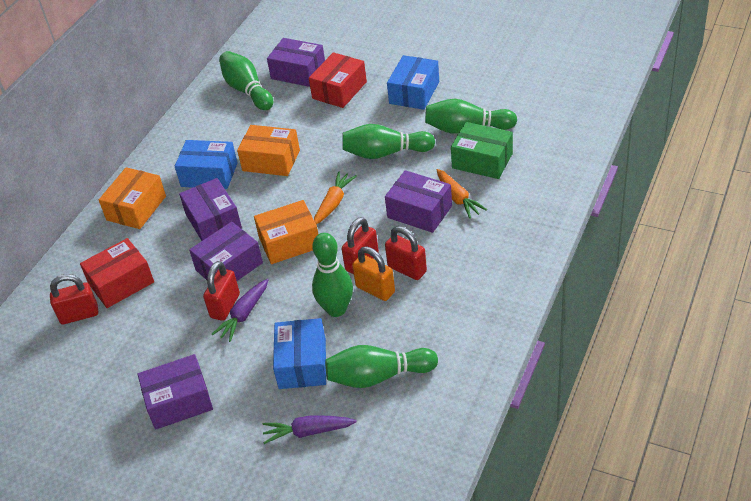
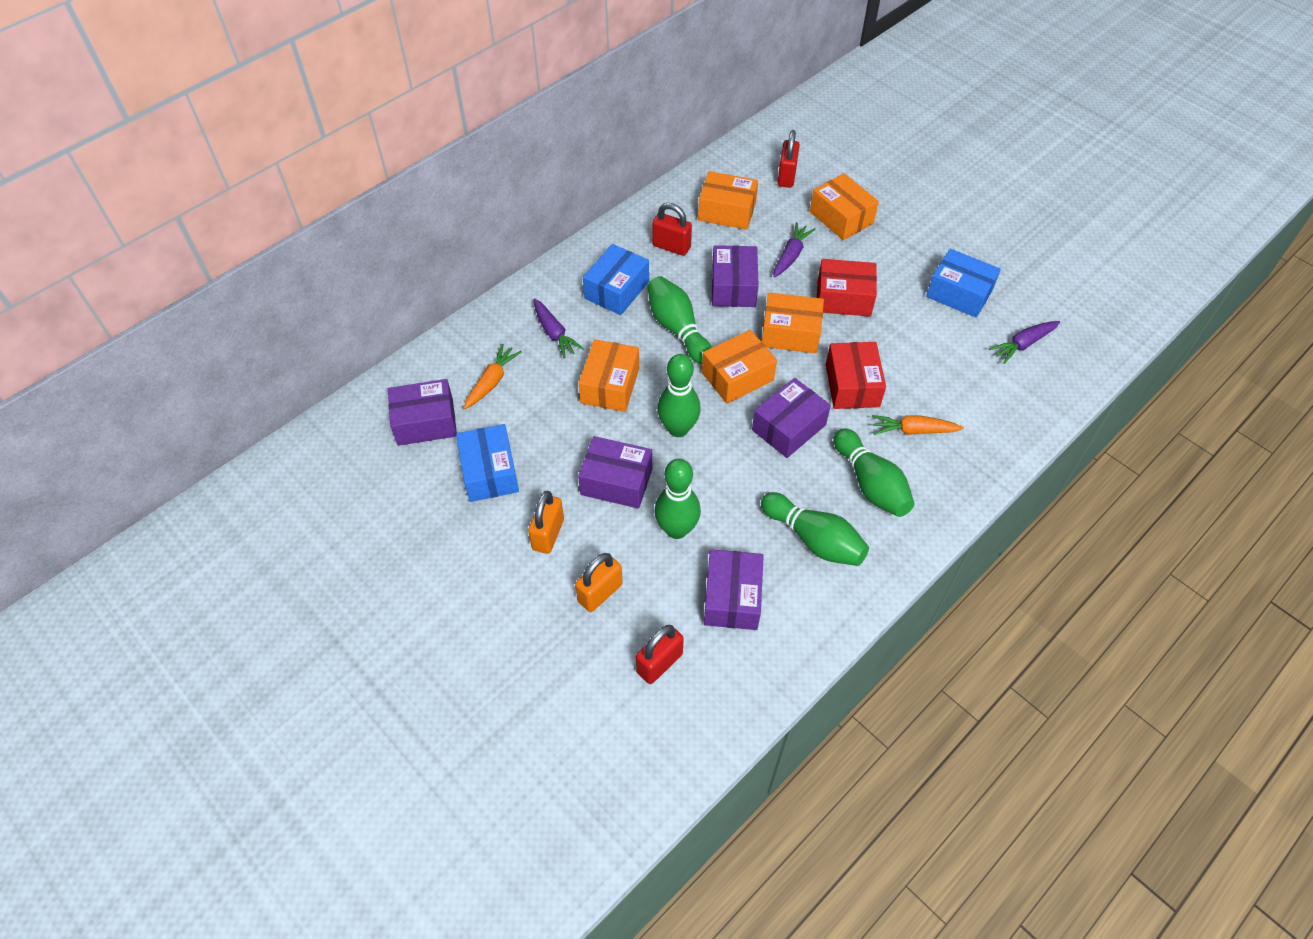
green box: 1 -> 0
orange box: 3 -> 5
orange padlock: 1 -> 2
purple carrot: 2 -> 3
red padlock: 4 -> 3

